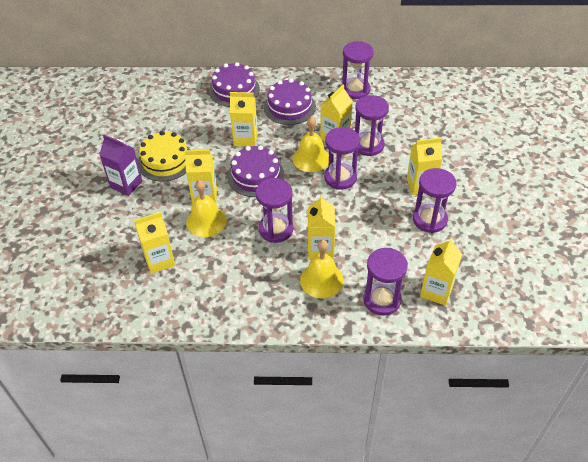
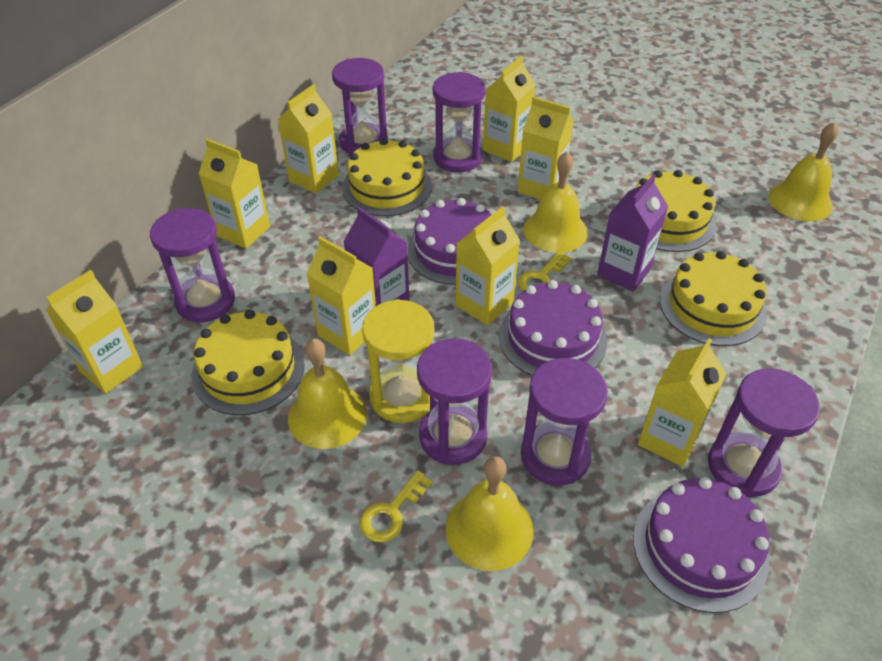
purple carton: 1 -> 2
yellow bell: 3 -> 4
yellow cake: 1 -> 4
yellow carton: 7 -> 8
yellow hourglass: 0 -> 1
yellow key: 0 -> 2

